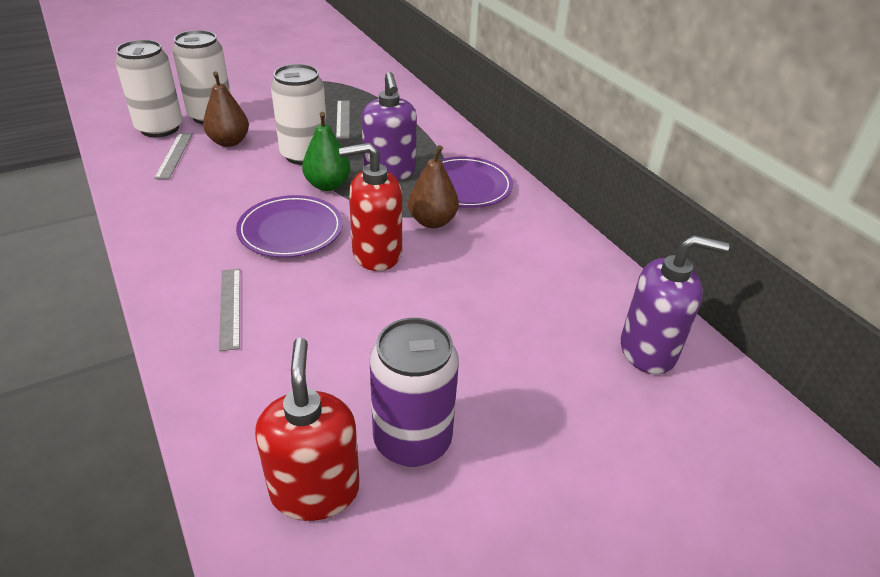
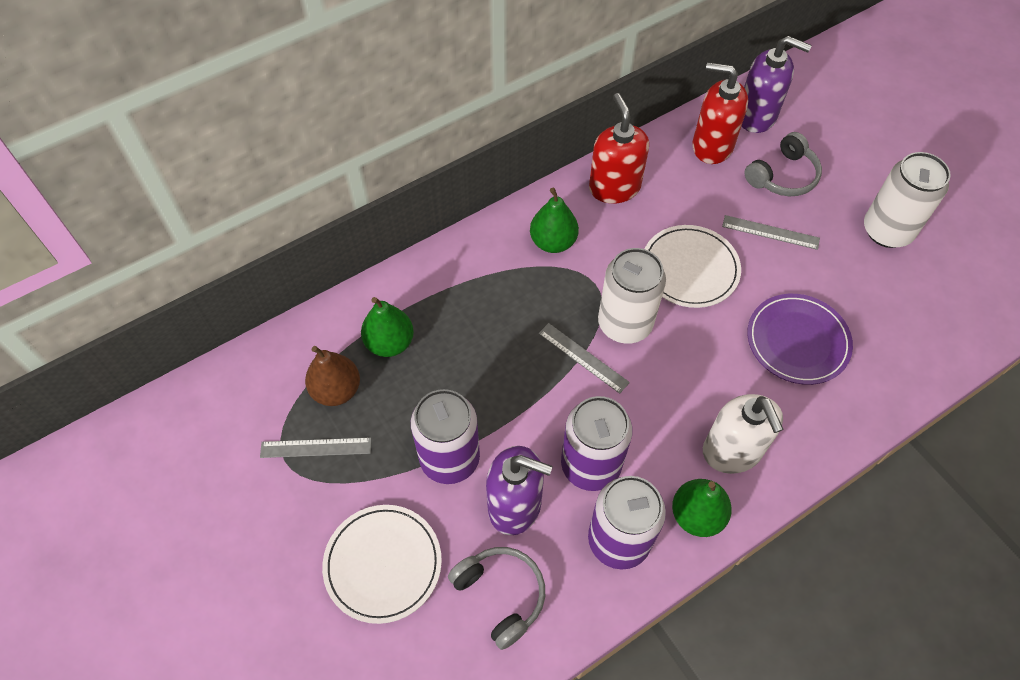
brown pear: 2 -> 1
green pear: 1 -> 3
grey headphones: 0 -> 2
purple can: 1 -> 3
purple plate: 2 -> 1
white can: 3 -> 2
white plate: 0 -> 2
white soap dispenser: 0 -> 1

